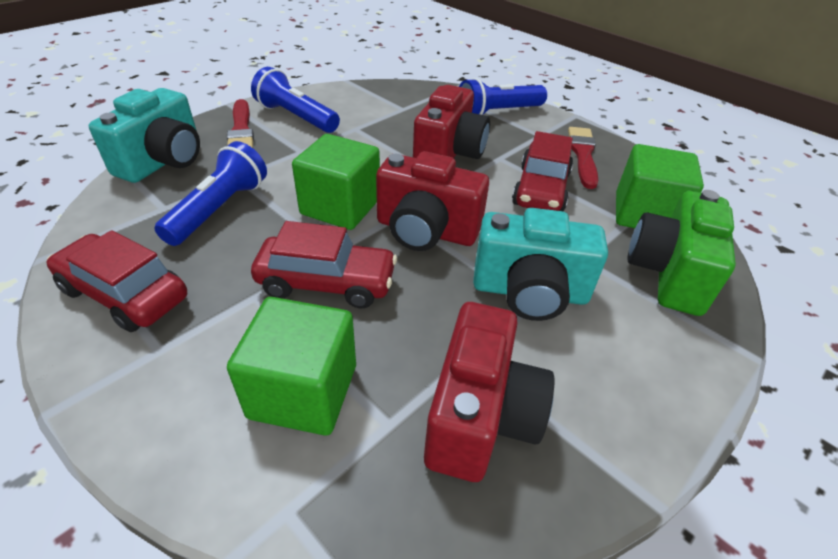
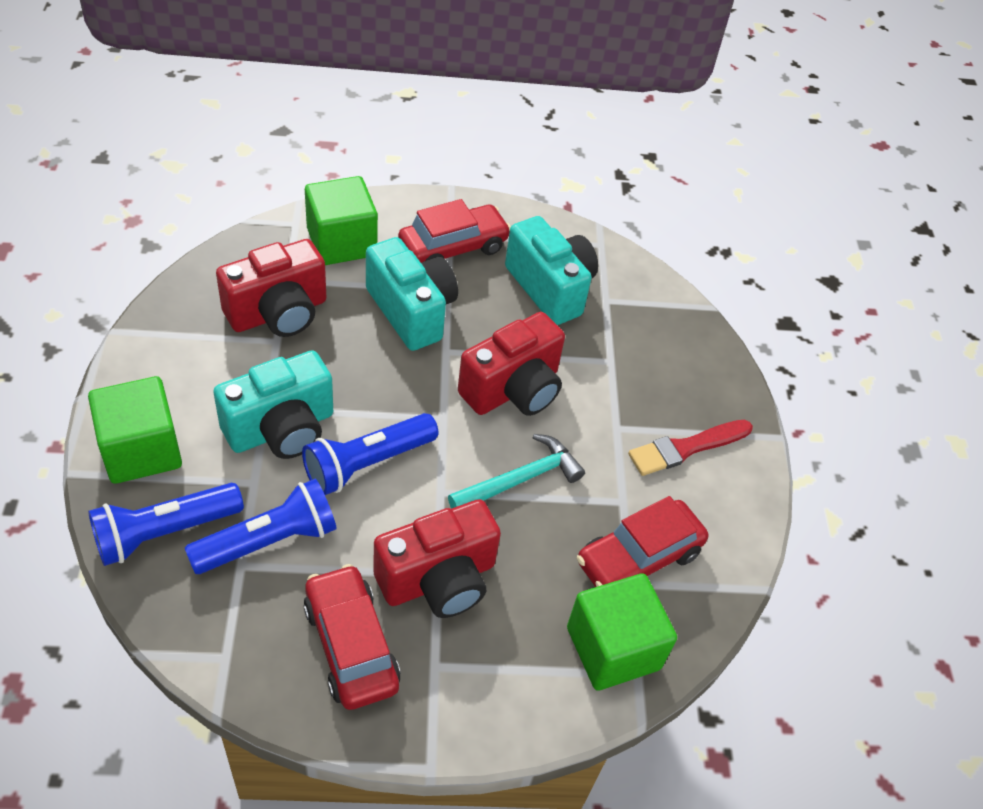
green camera: 1 -> 0
red brush: 2 -> 1
turquoise camera: 2 -> 3
turquoise hammer: 0 -> 1

